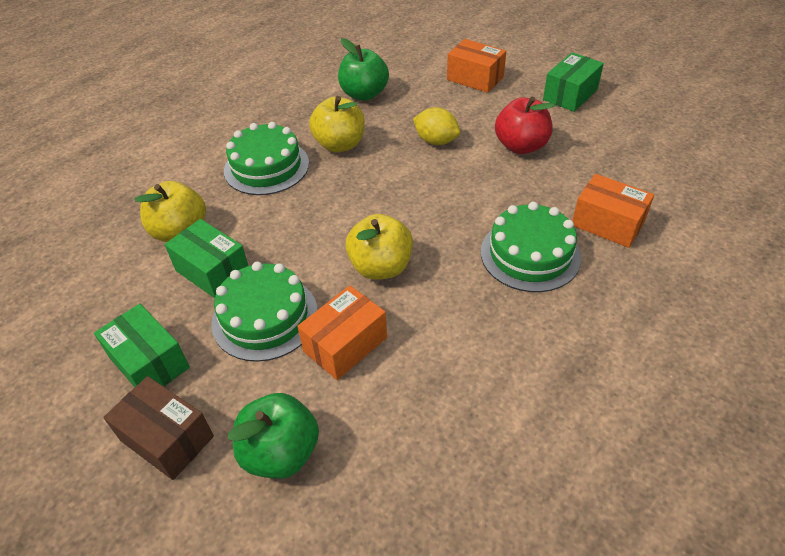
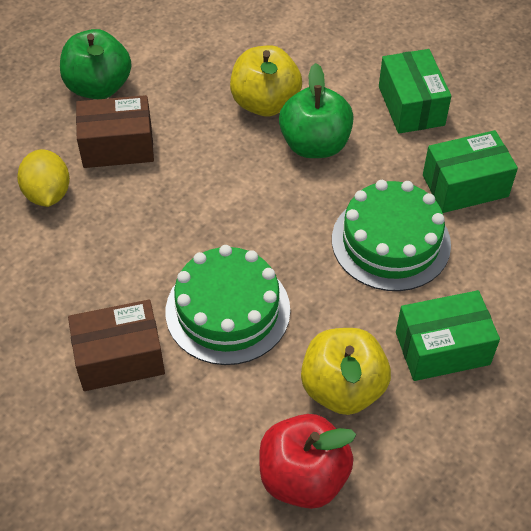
brown box: 1 -> 2
green cake: 3 -> 2
orange box: 3 -> 0
yellow apple: 3 -> 2

